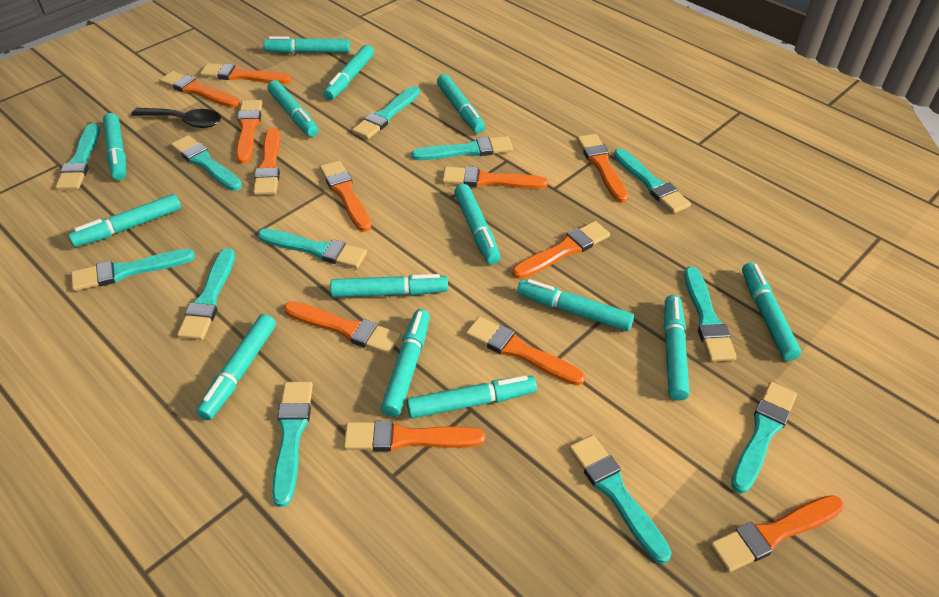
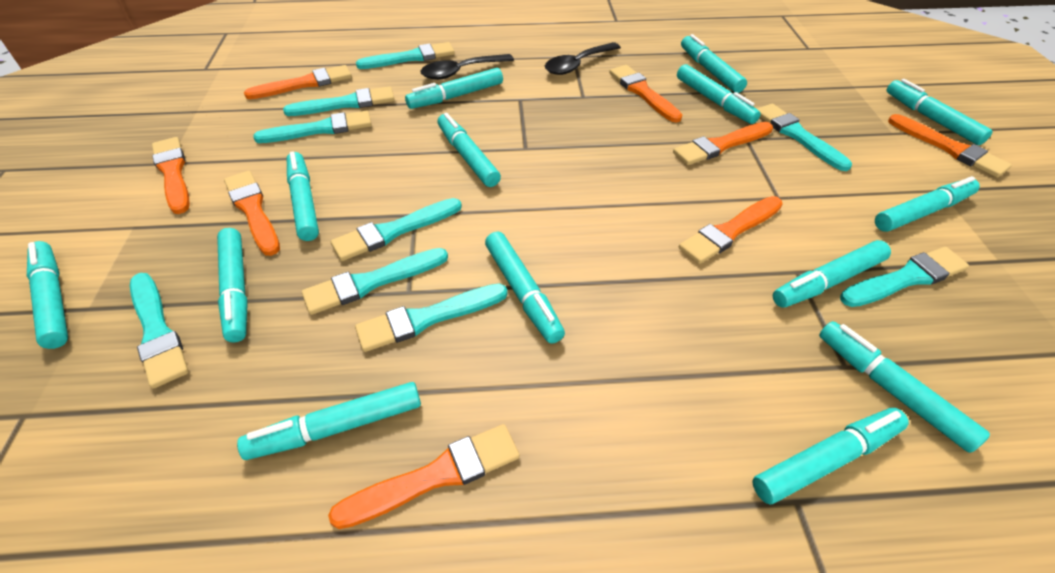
black spoon: 1 -> 2
orange brush: 12 -> 8
turquoise brush: 12 -> 9

